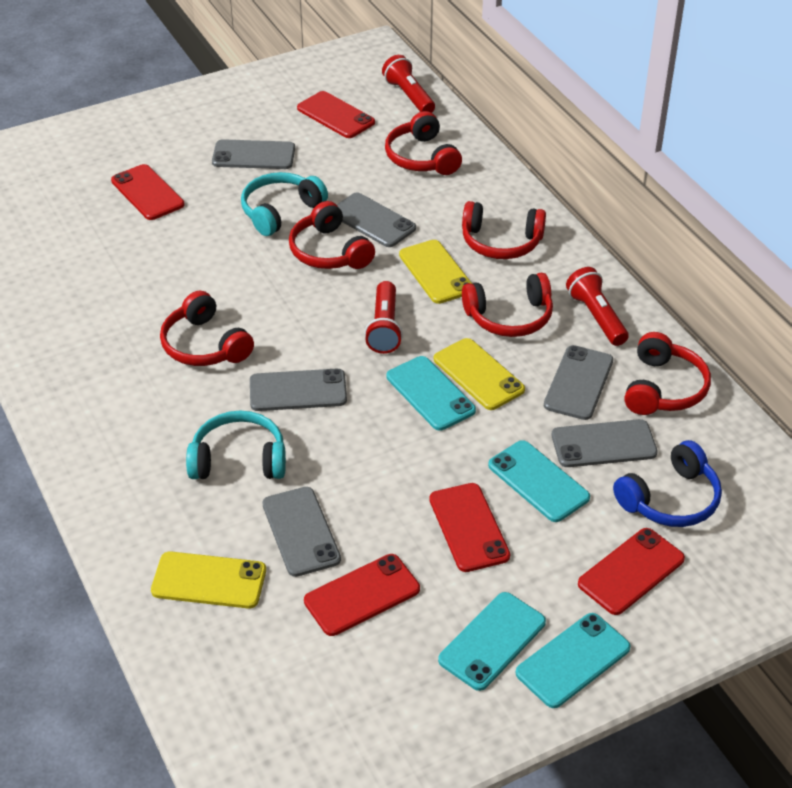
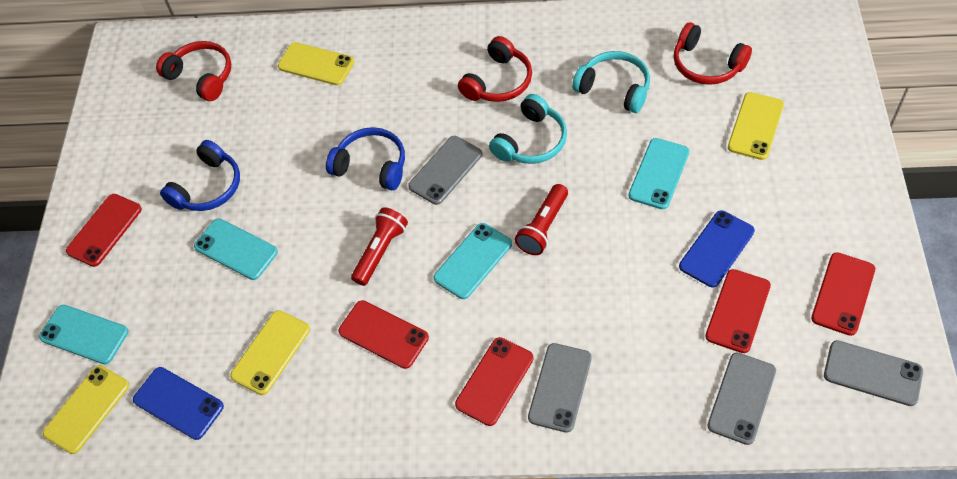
blue headphones: 1 -> 2
blue phone: 0 -> 2
grey phone: 6 -> 4
red flashlight: 3 -> 2
red headphones: 6 -> 3
yellow phone: 3 -> 4

